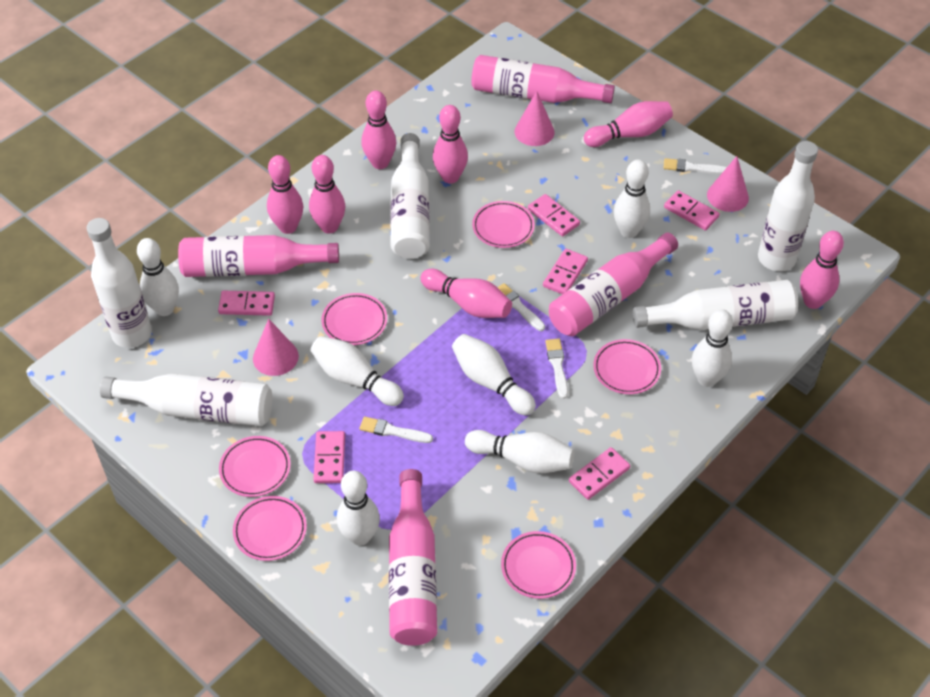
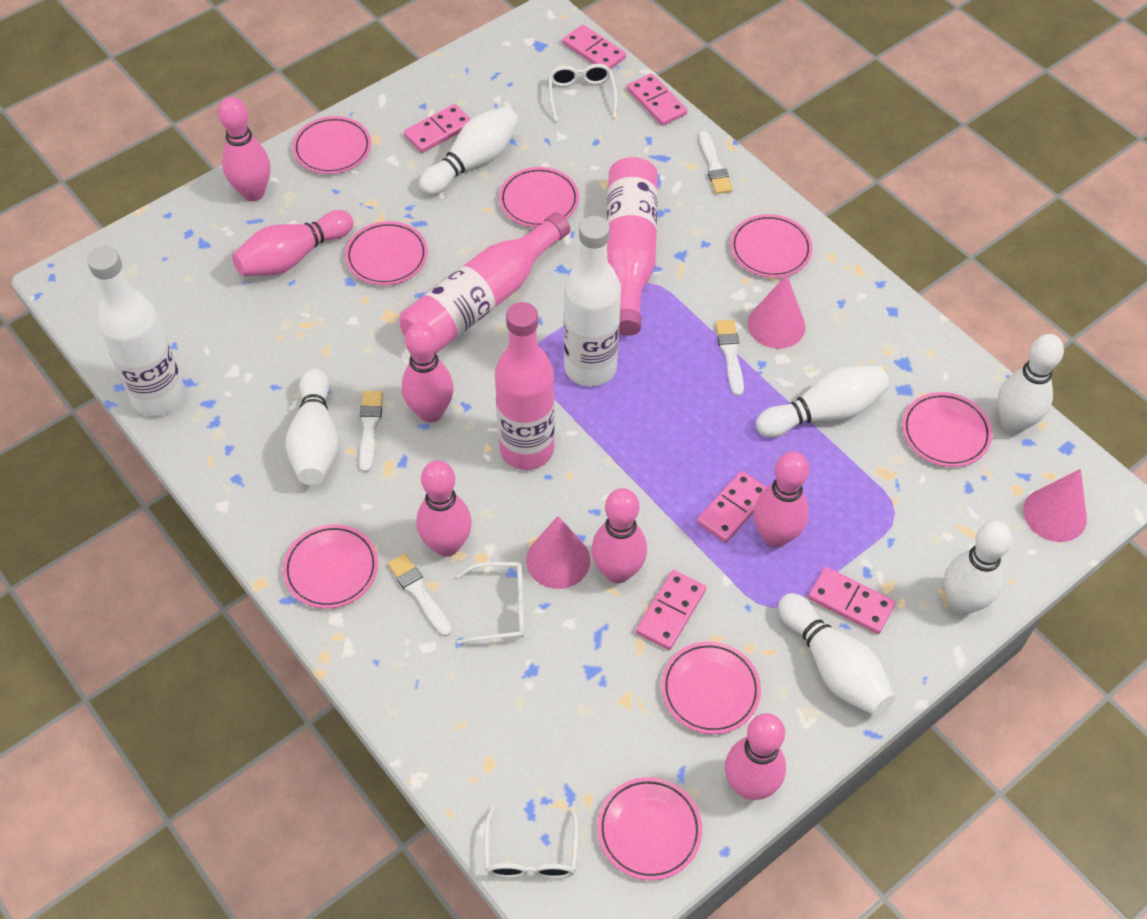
pink bottle: 4 -> 3
pink plate: 6 -> 8
white bottle: 5 -> 2
white bowling pin: 7 -> 6
white glasses: 0 -> 3

